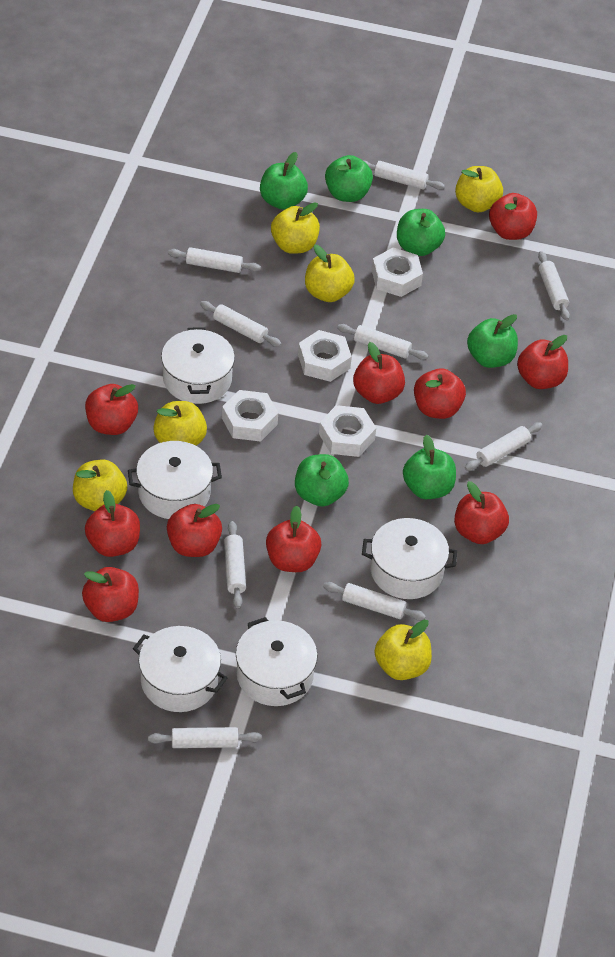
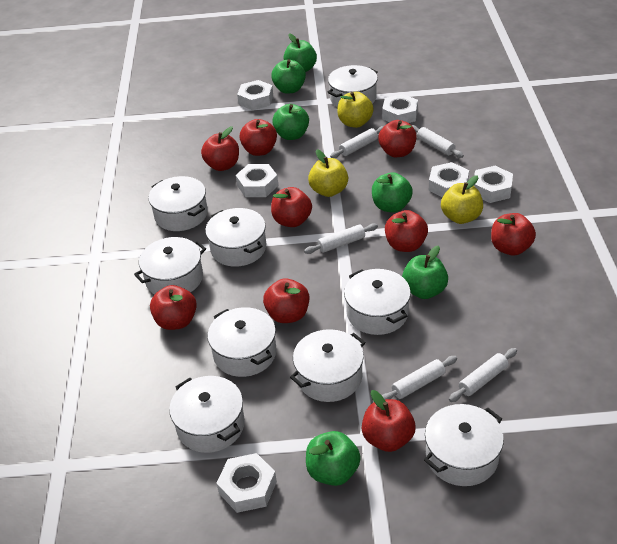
red apple: 10 -> 9
white nut: 4 -> 6
white pot: 5 -> 9
white rolling pin: 9 -> 5
yellow apple: 6 -> 3

